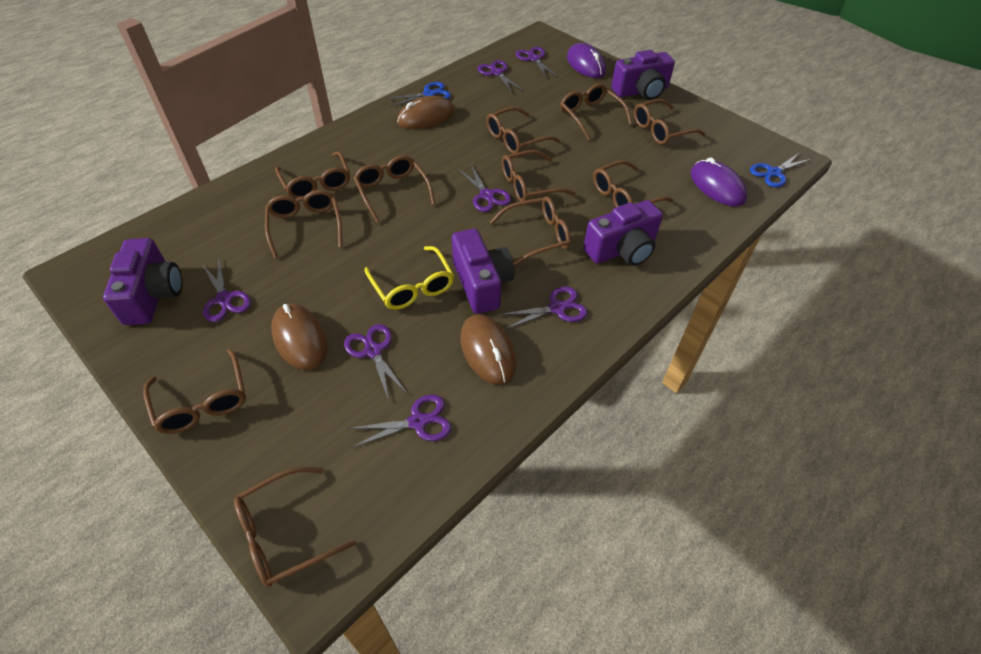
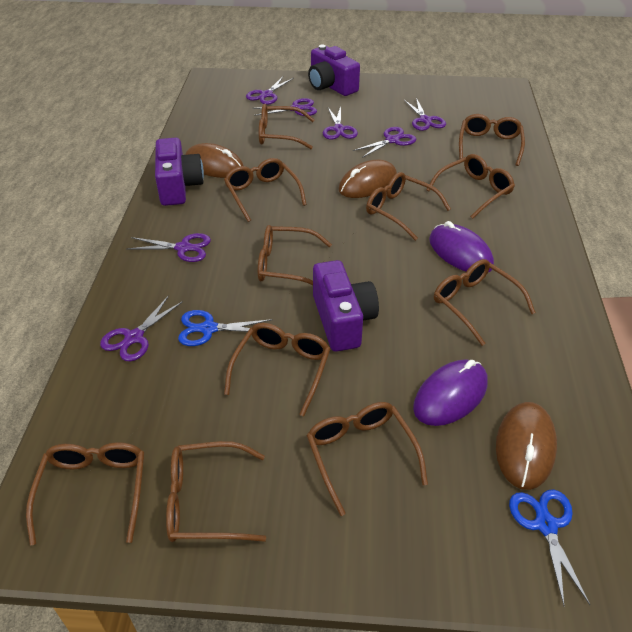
purple camera: 4 -> 3
yellow glasses: 1 -> 0

